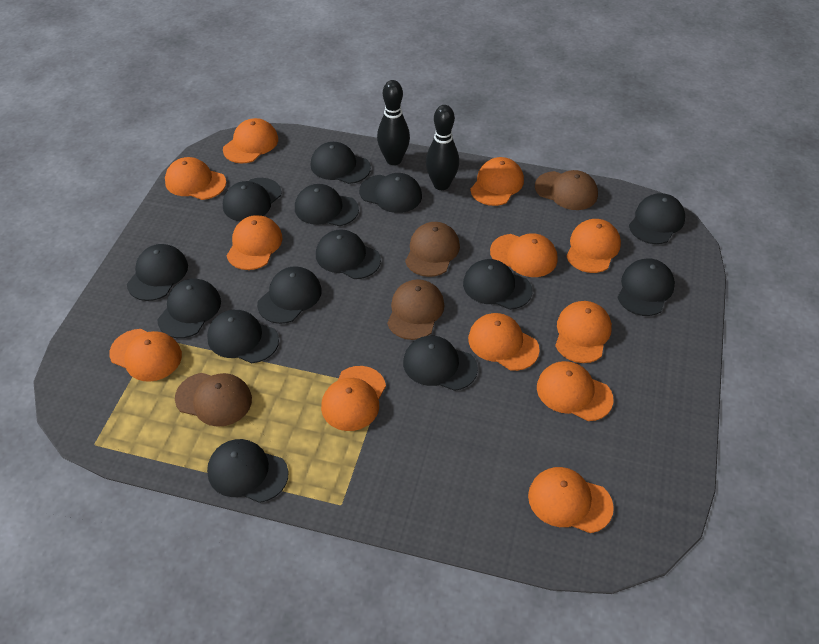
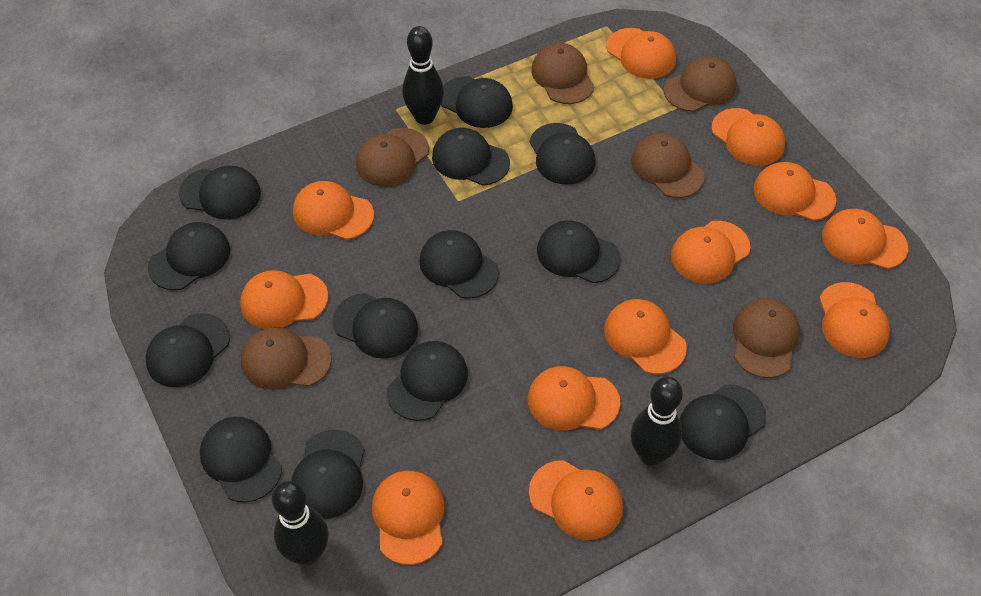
black bowling pin: 2 -> 3
black cap: 14 -> 13
brown cap: 4 -> 6

